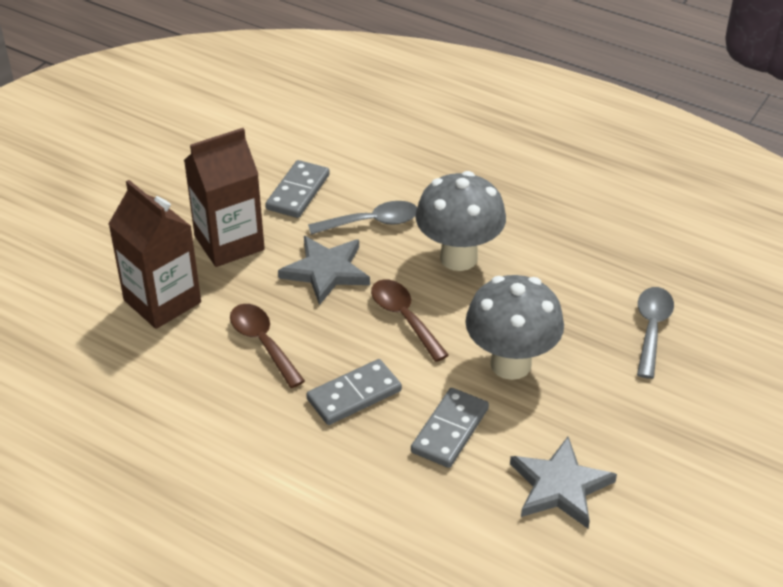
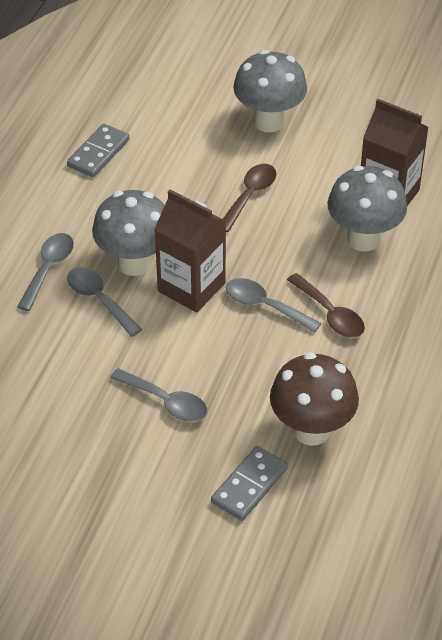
brown mushroom: 0 -> 1
grey domino: 3 -> 2
grey mushroom: 2 -> 3
grey spoon: 2 -> 4
grey star: 2 -> 0

